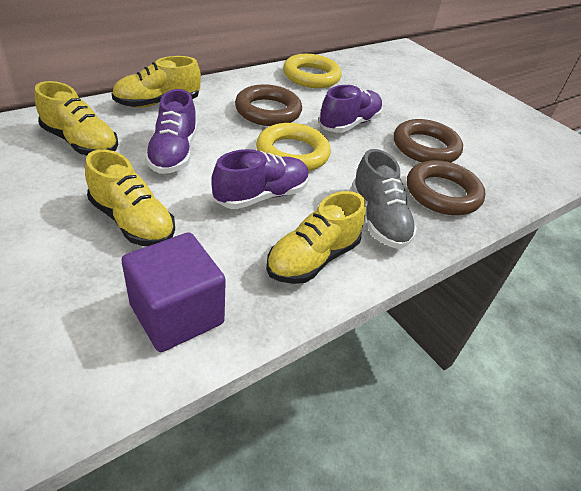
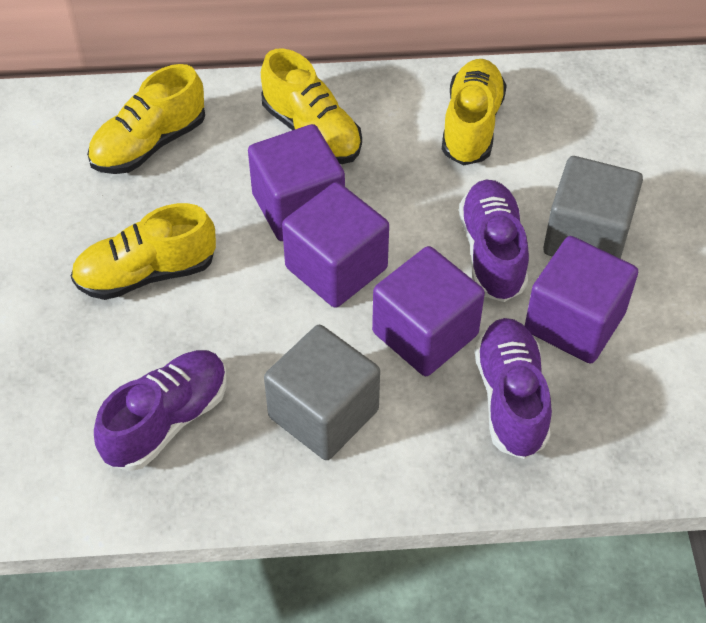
brown ring: 3 -> 0
grey cube: 0 -> 2
grey shoe: 1 -> 0
purple cube: 1 -> 4
yellow ring: 2 -> 0

